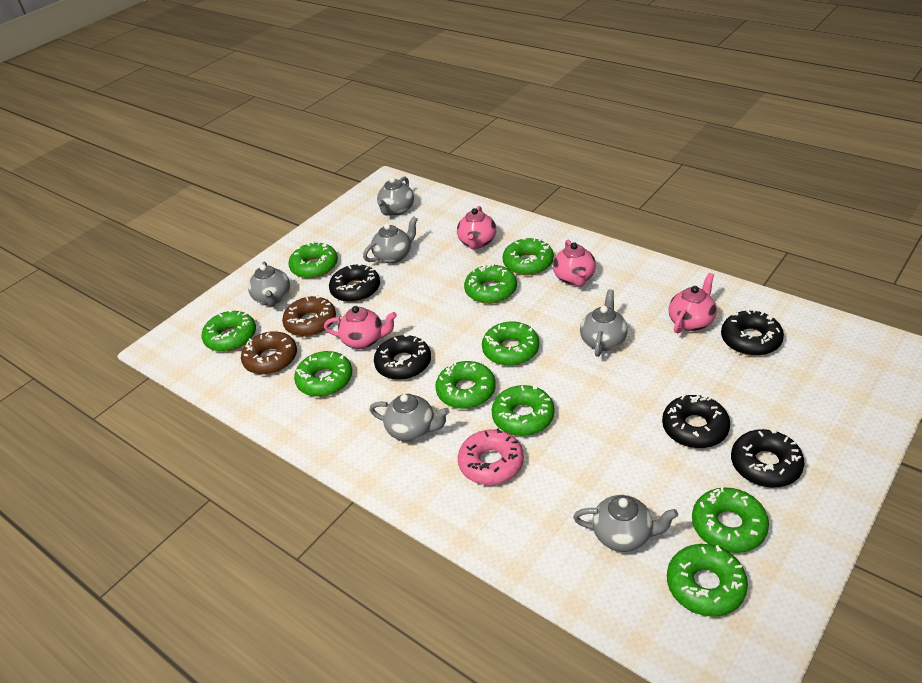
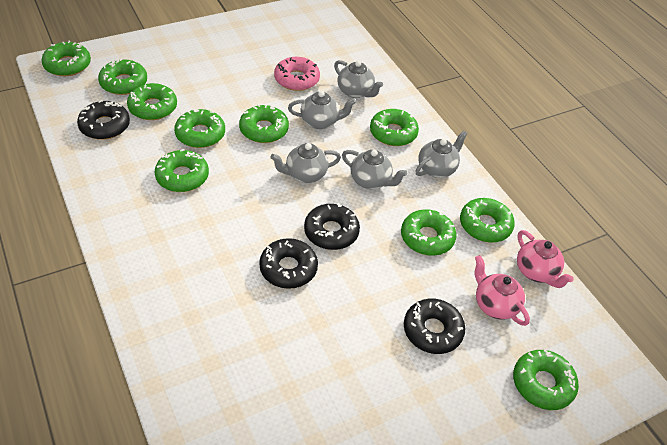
black donut: 5 -> 4
brown donut: 2 -> 0
grey teapot: 6 -> 5
pink teapot: 4 -> 2

